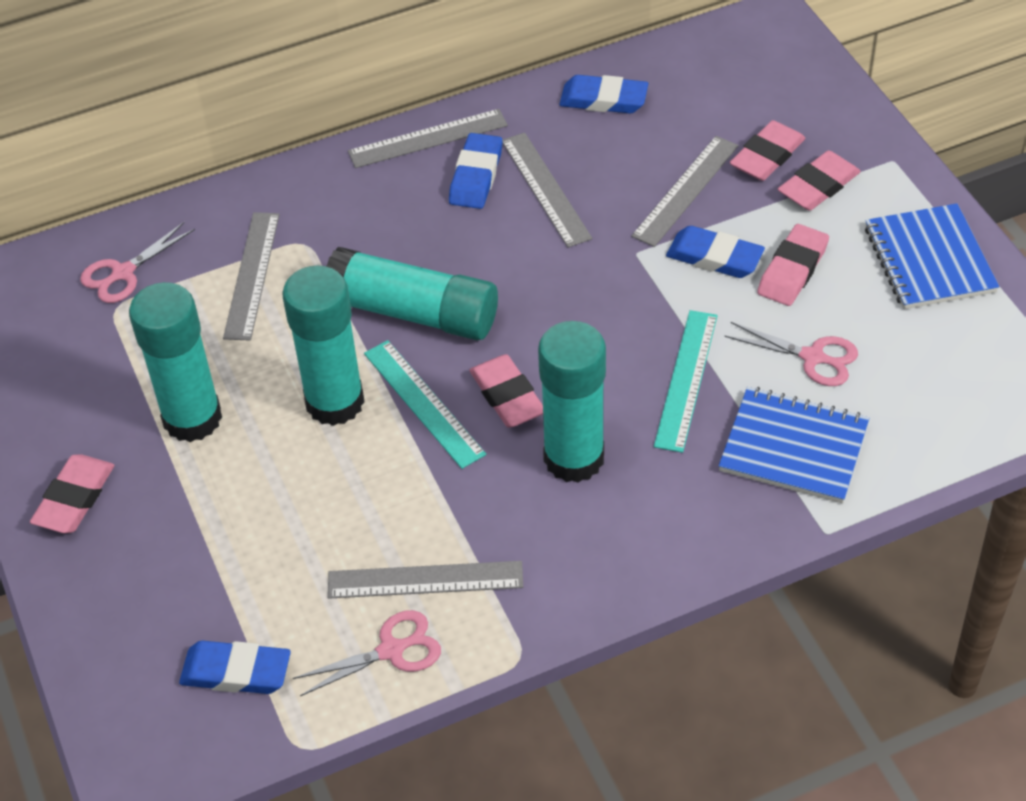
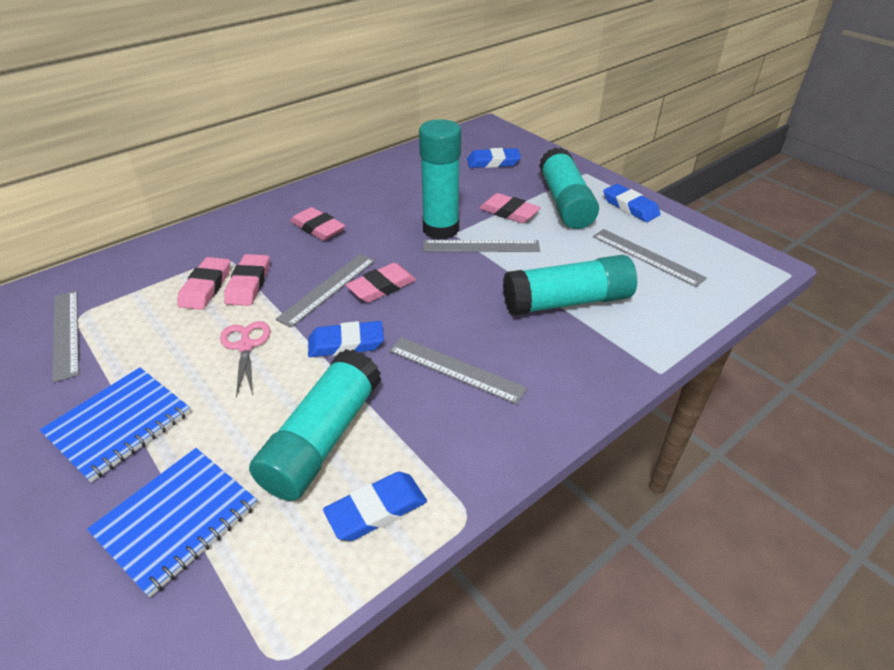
pink scissors: 3 -> 1
turquoise ruler: 2 -> 0

